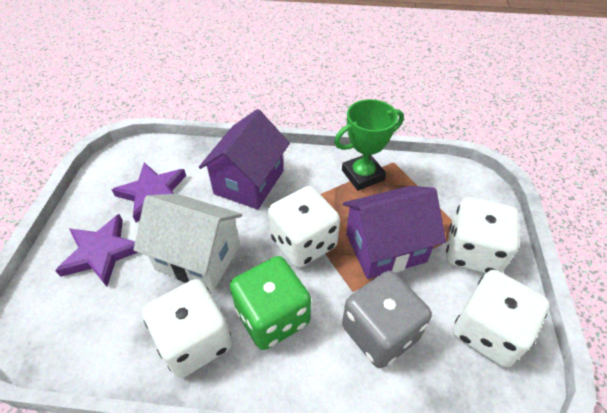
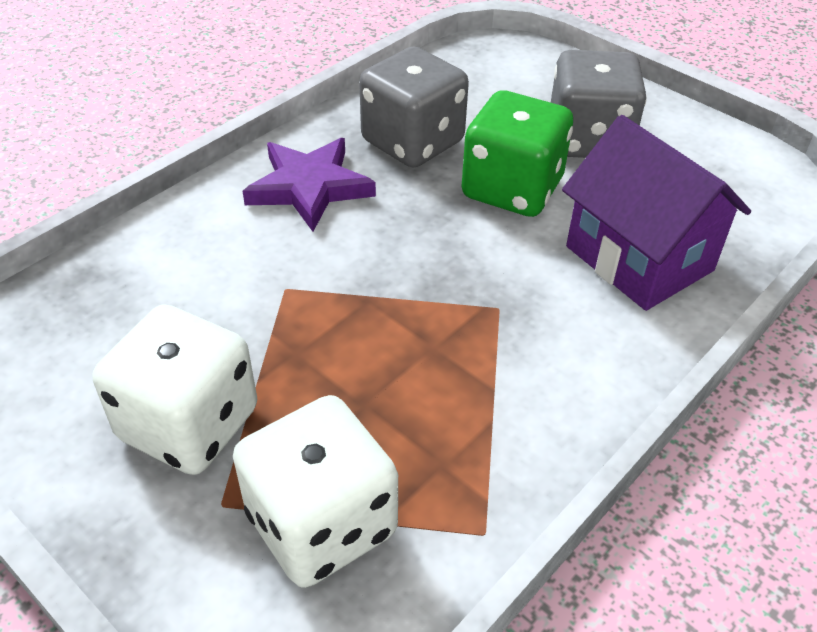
green trophy: 1 -> 0
grey dice: 1 -> 2
purple house: 2 -> 1
purple star: 2 -> 1
white dice: 4 -> 2
white house: 1 -> 0

